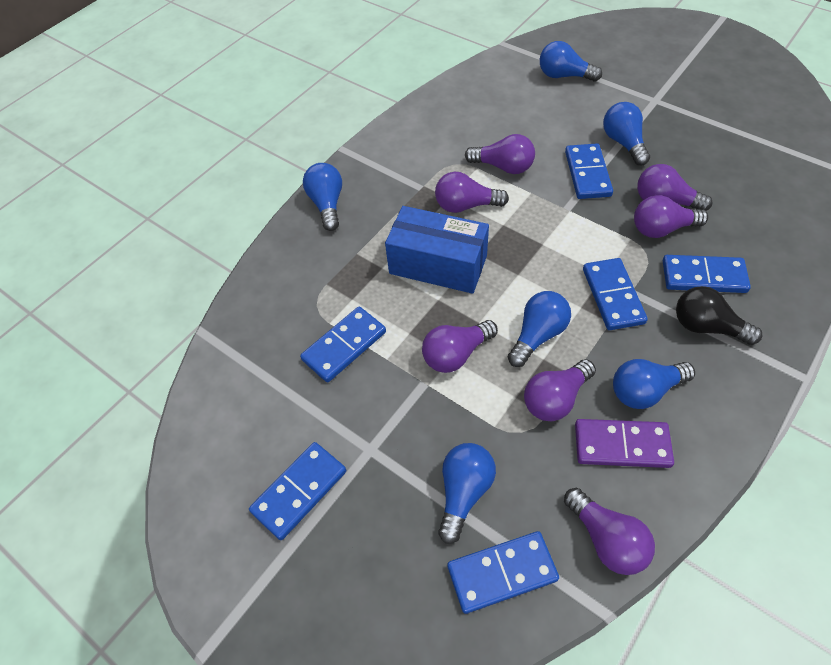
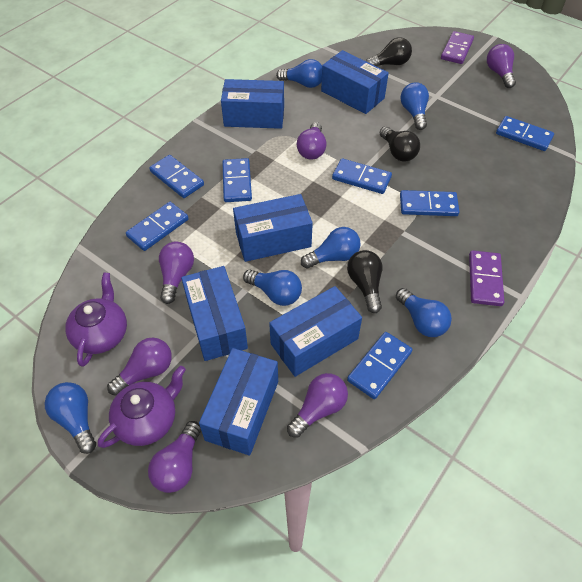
black light bulb: 1 -> 3
blue box: 1 -> 6
blue domino: 6 -> 7
purple domino: 1 -> 2
purple light bulb: 7 -> 6
purple teapot: 0 -> 2

